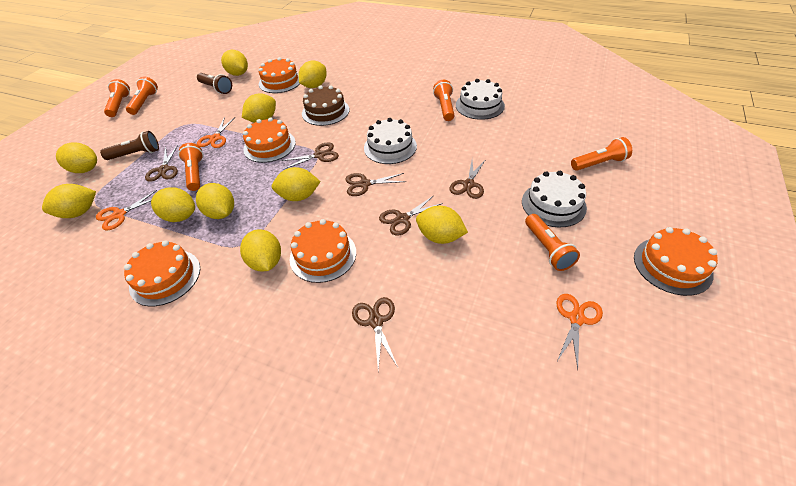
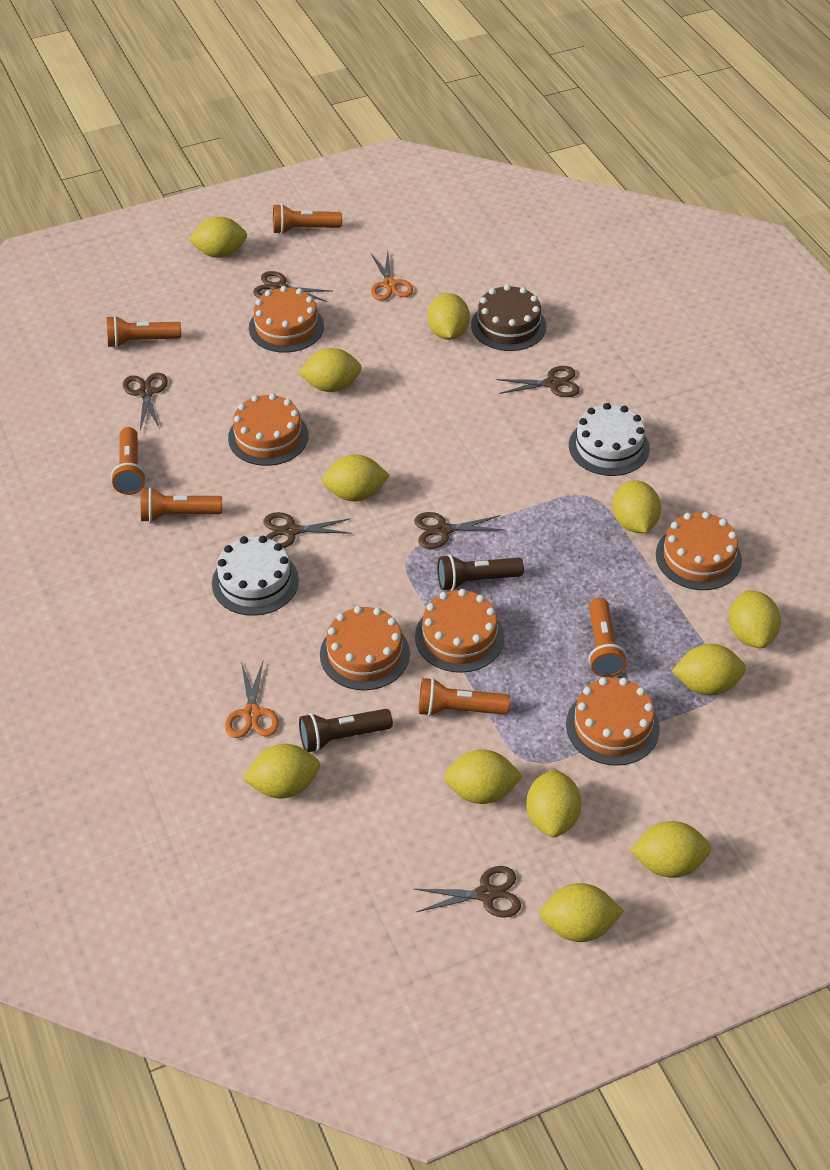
orange cake: 5 -> 6
orange scissors: 3 -> 2
white cake: 3 -> 2
yellow lemon: 10 -> 12

